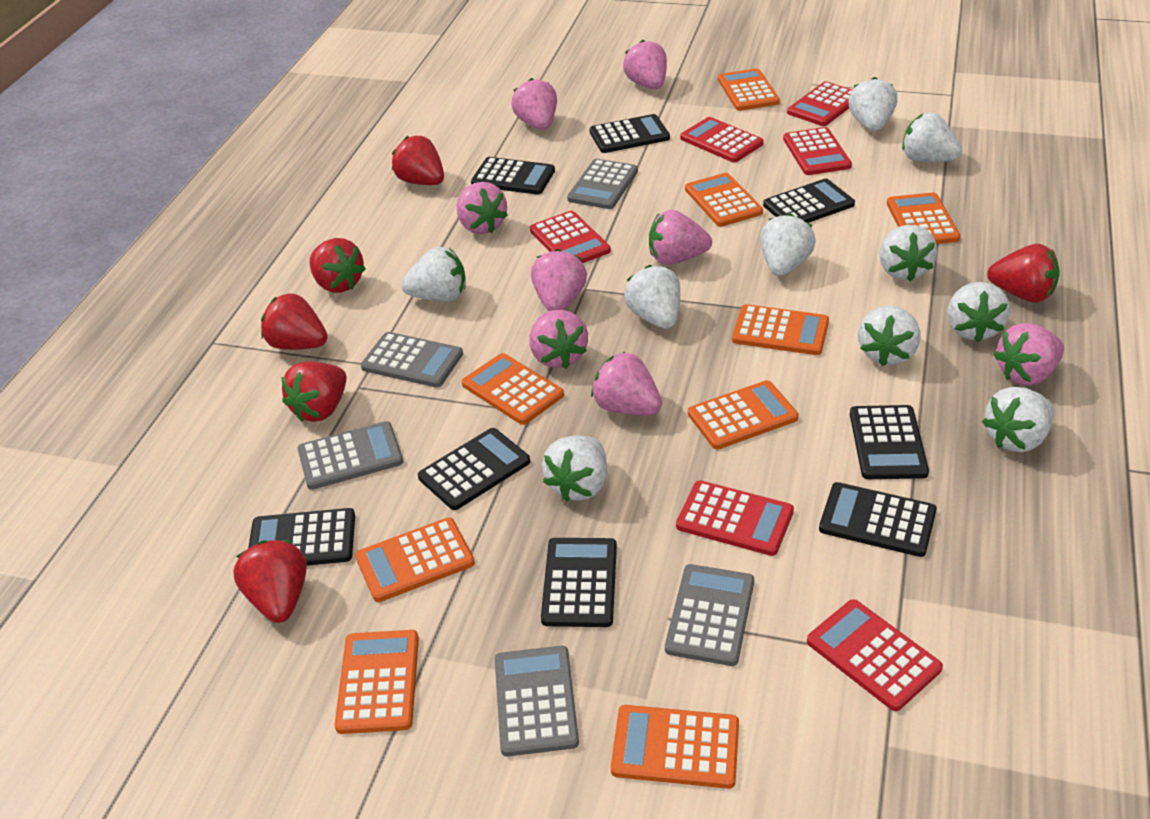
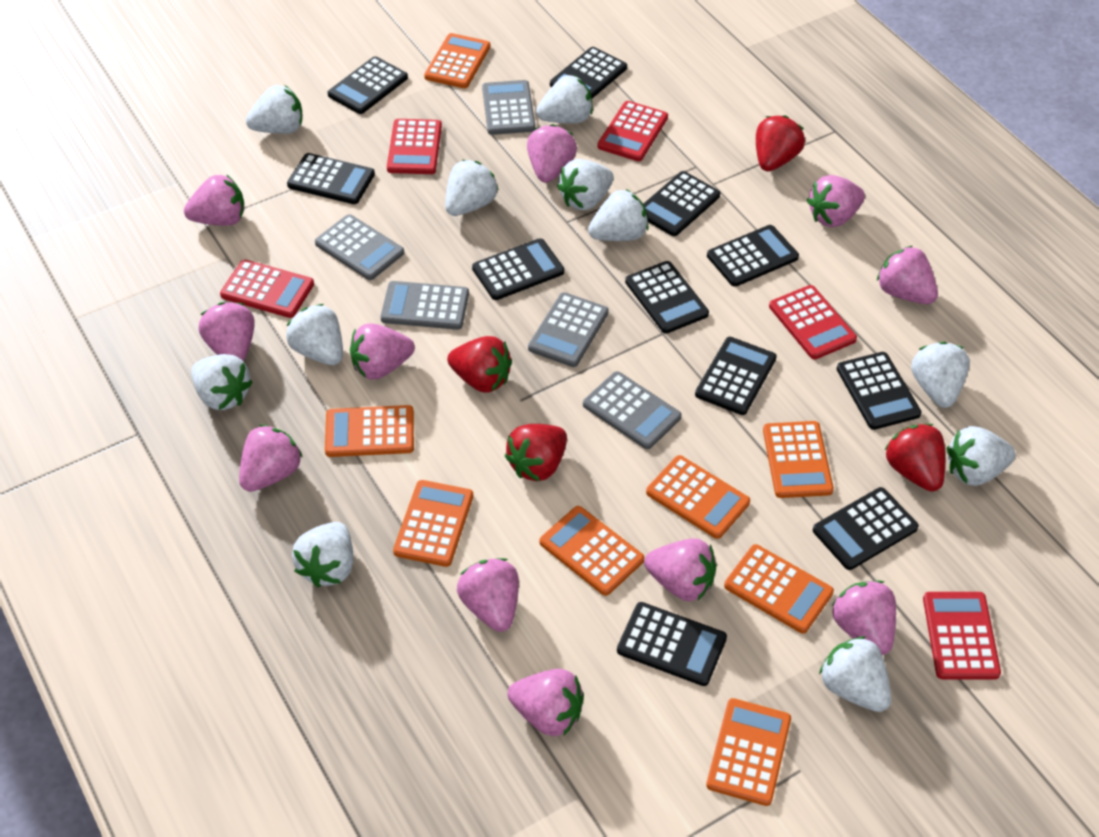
black calculator: 8 -> 11
orange calculator: 9 -> 8
pink strawberry: 8 -> 11
red calculator: 6 -> 5
red strawberry: 6 -> 4
white strawberry: 10 -> 11

